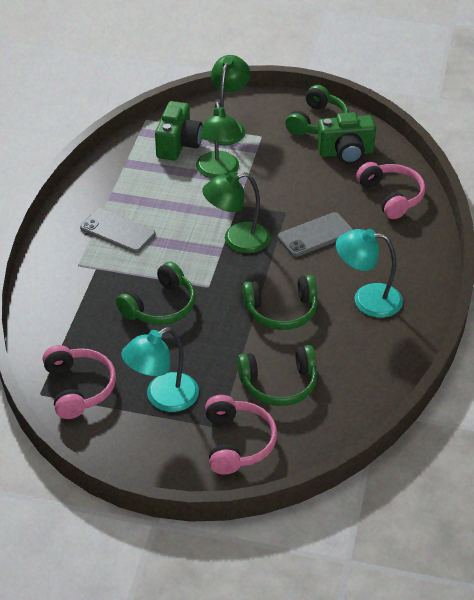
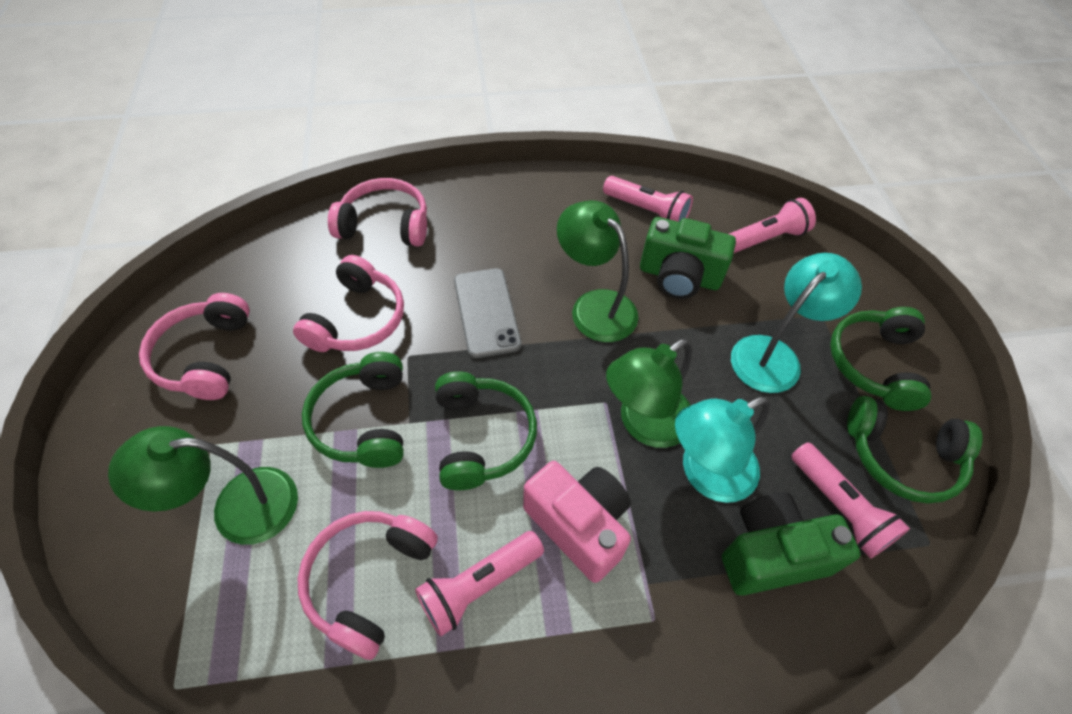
grey phone: 2 -> 1
pink camera: 0 -> 1
pink flashlight: 0 -> 4
pink headphones: 3 -> 4

